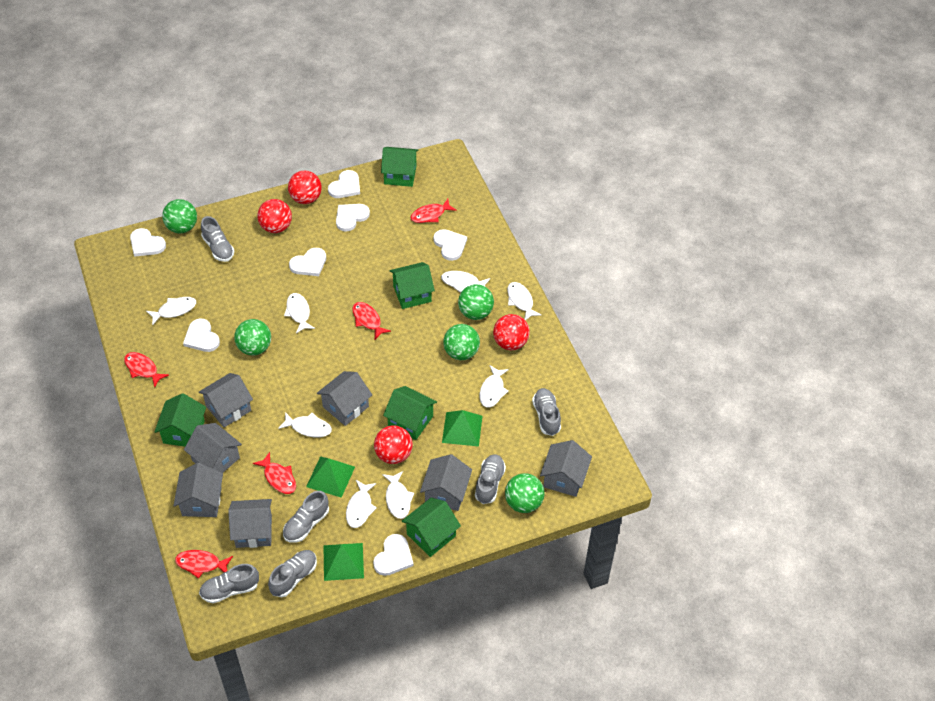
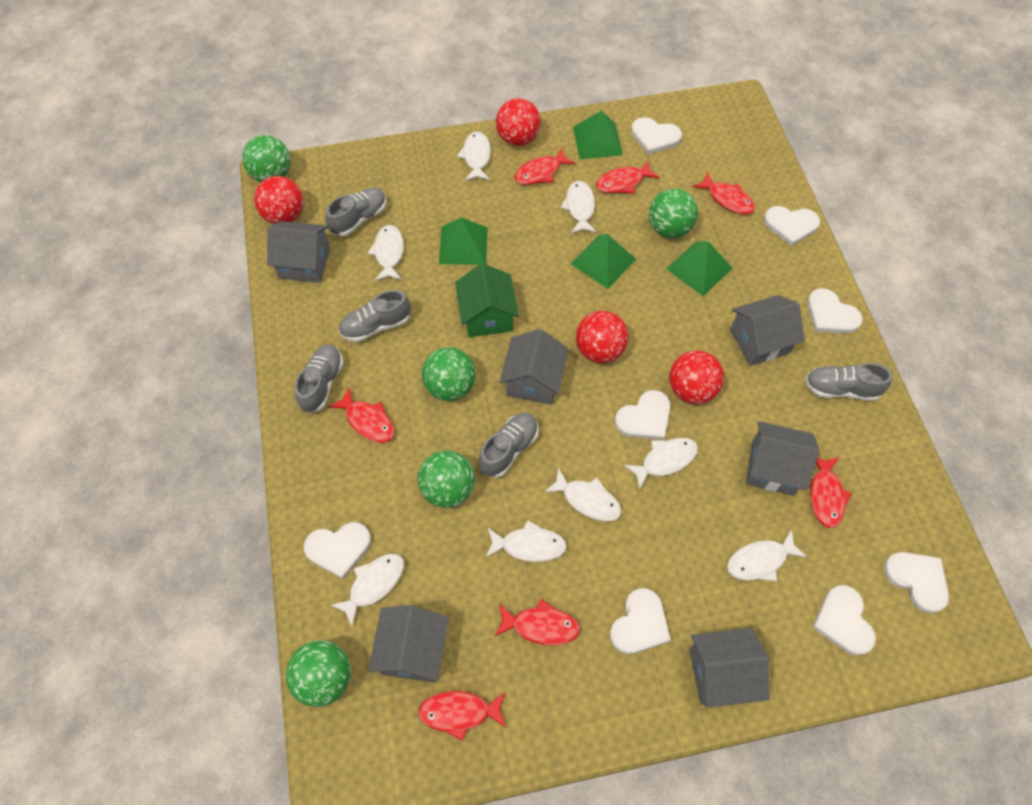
green house: 5 -> 1
green pyramid: 3 -> 4
grey house: 7 -> 6
grey shoe: 6 -> 5
red fish: 5 -> 7
white heart: 7 -> 8

